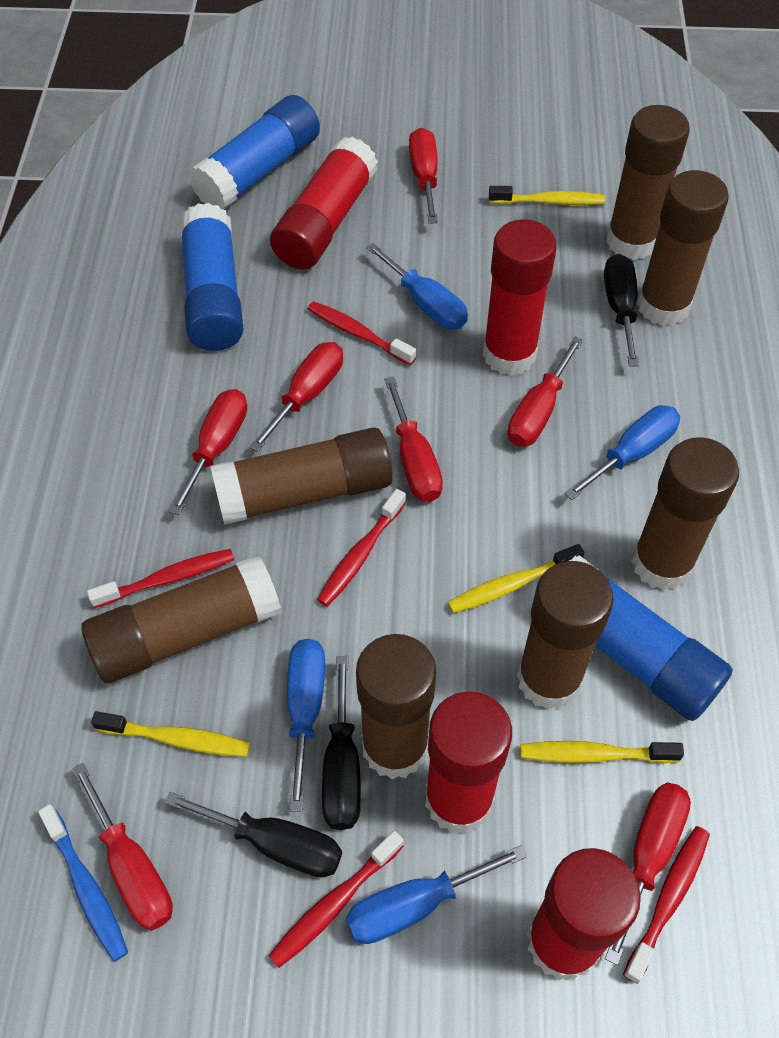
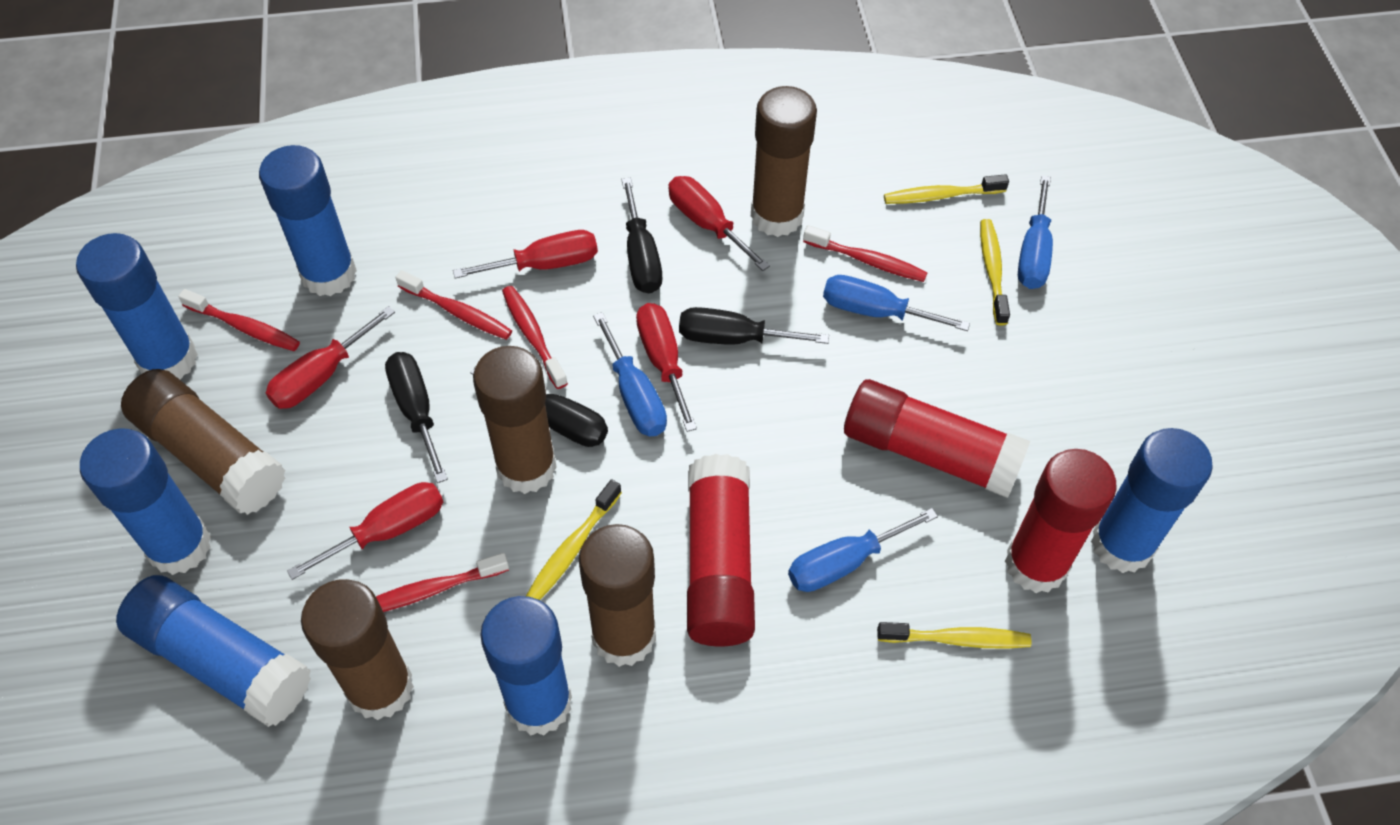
black screwdriver: 3 -> 4
blue glue stick: 3 -> 6
blue toothbrush: 1 -> 0
brown glue stick: 7 -> 5
red glue stick: 4 -> 3
red screwdriver: 7 -> 5

